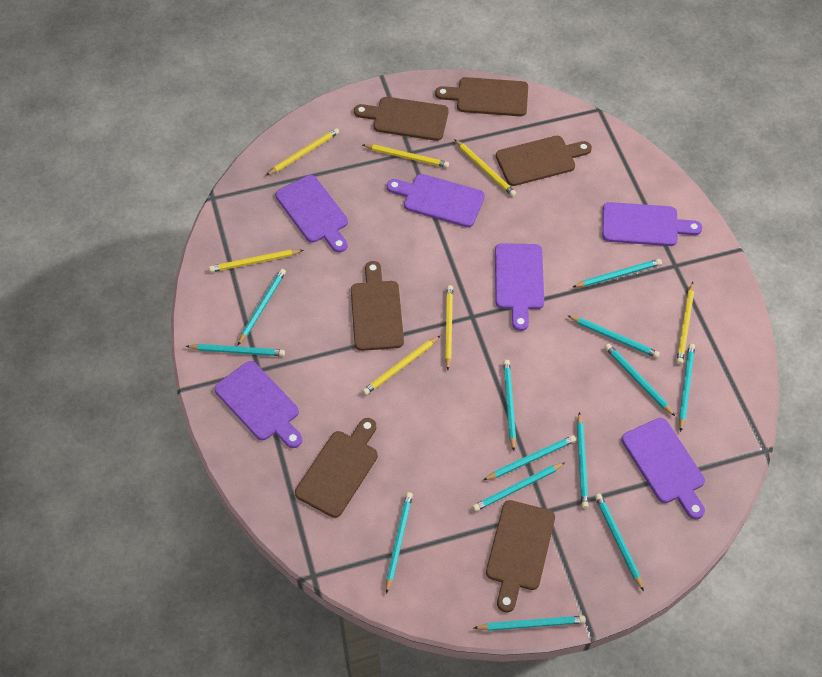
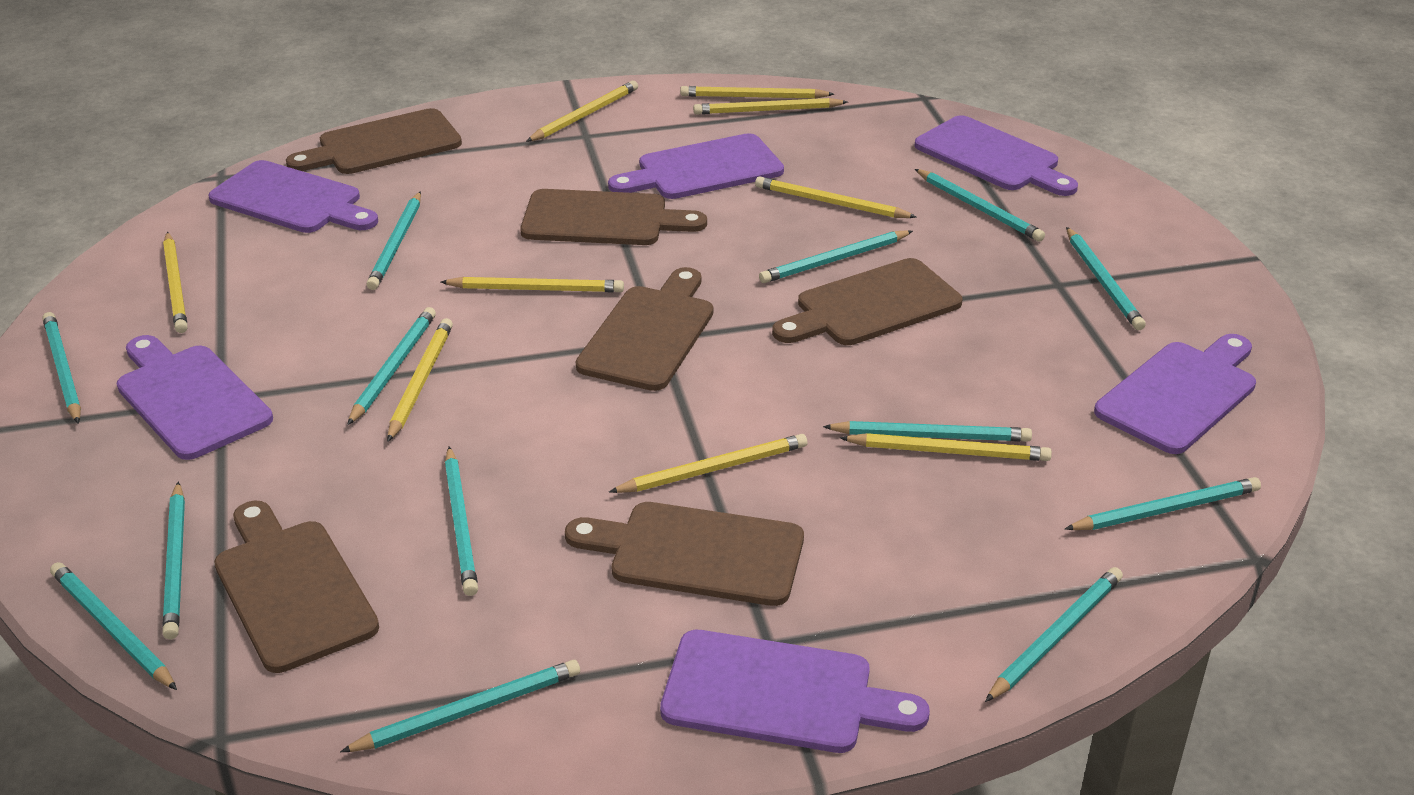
yellow pencil: 7 -> 9

